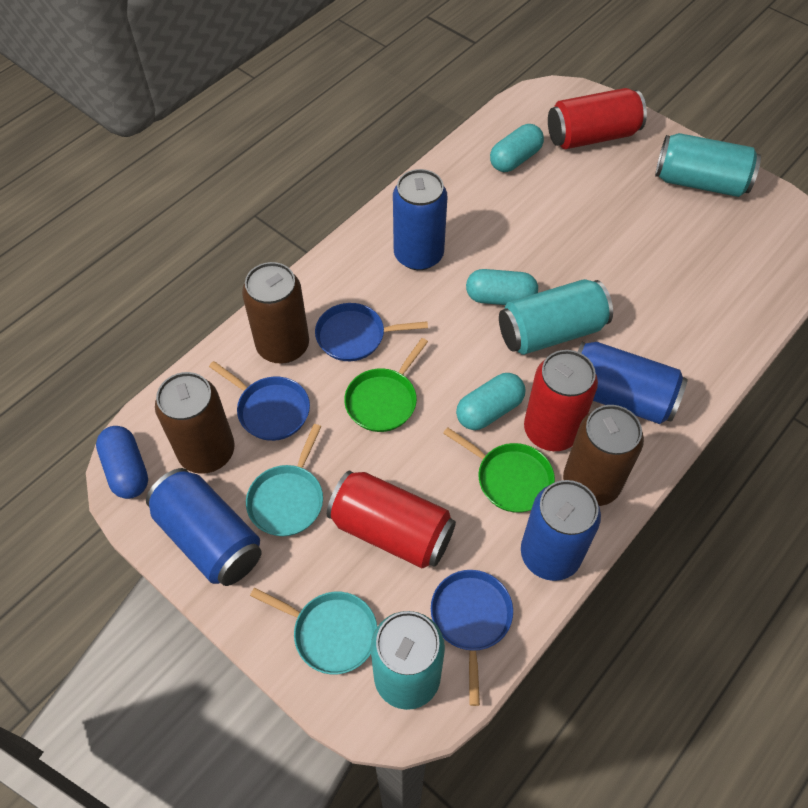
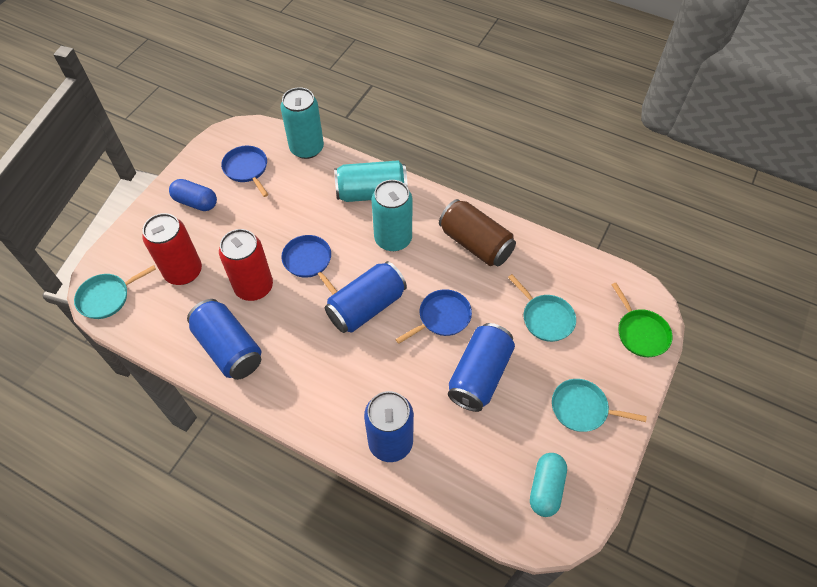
brown can: 3 -> 1
green pan: 2 -> 1
red can: 3 -> 2
turquoise capsule: 3 -> 1
turquoise pan: 2 -> 3

